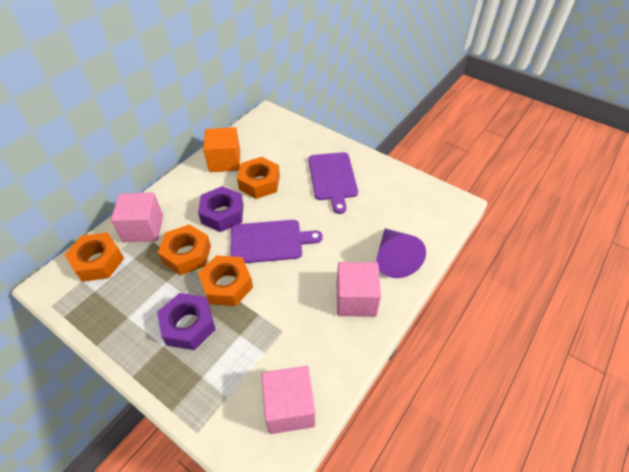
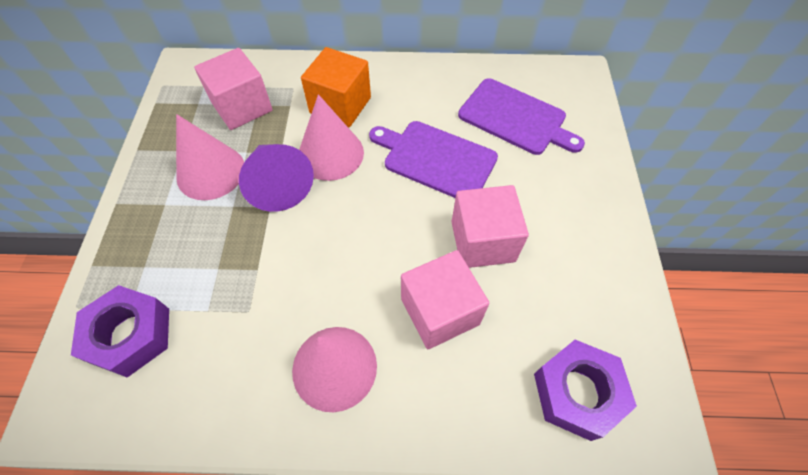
orange nut: 4 -> 0
pink cone: 0 -> 3

